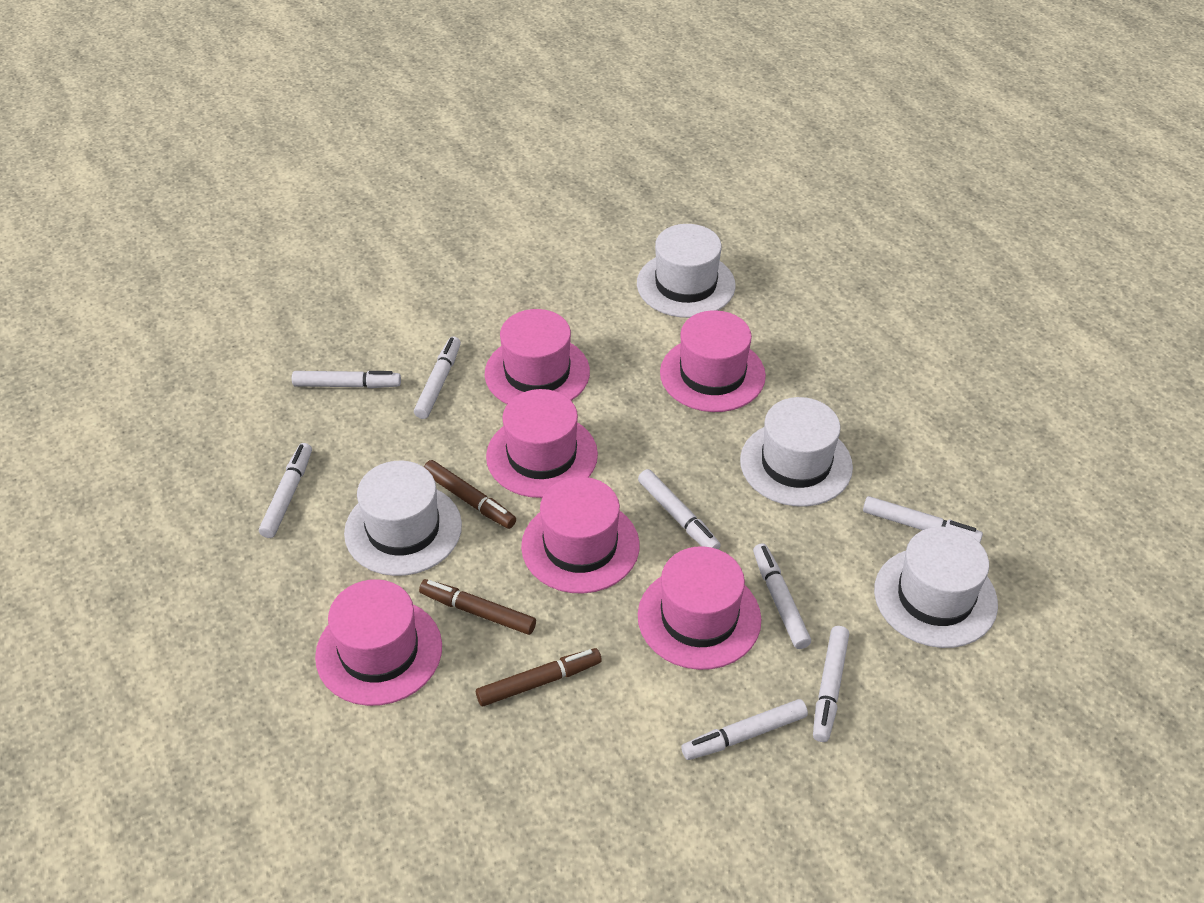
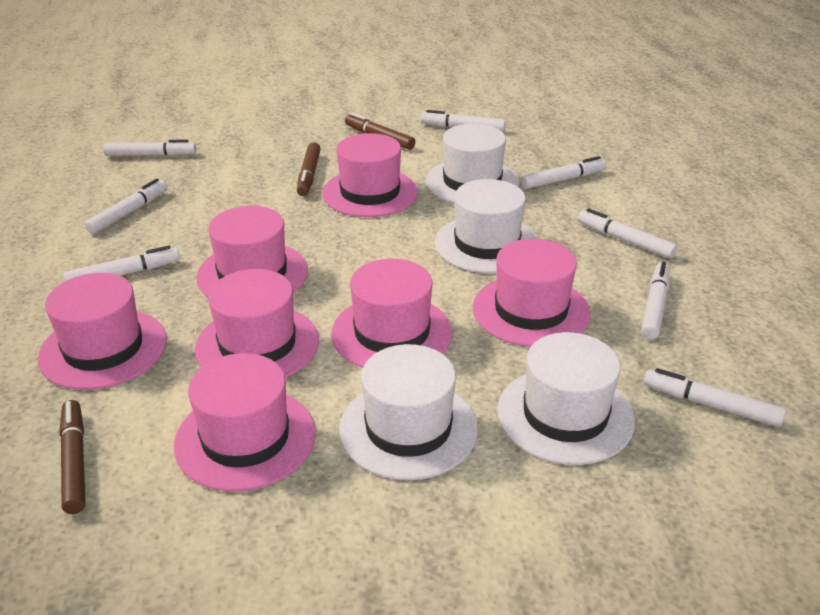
pink hat: 6 -> 7

